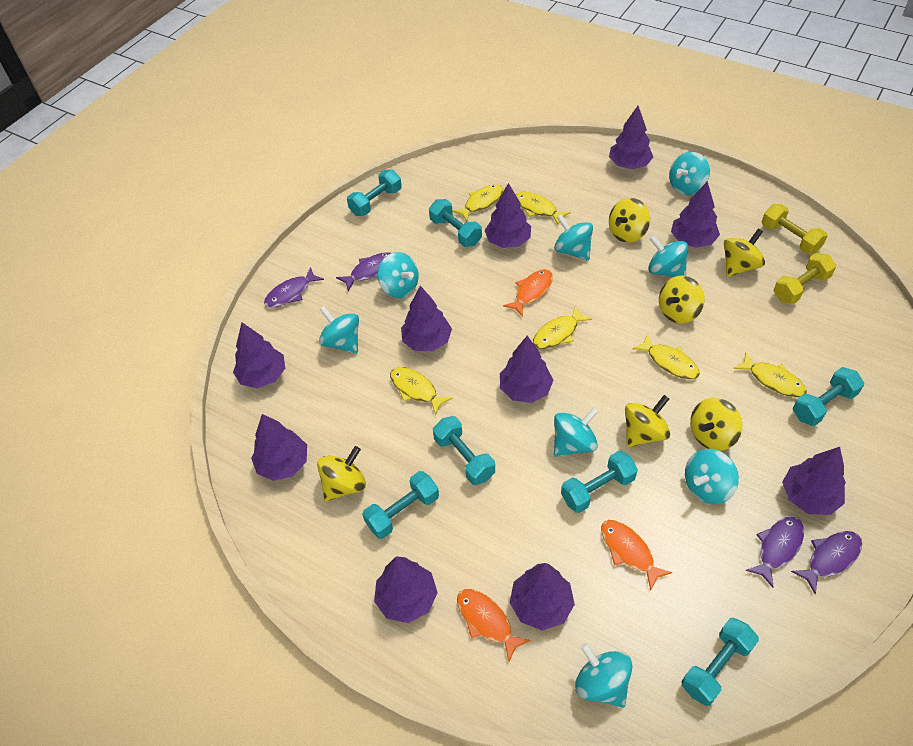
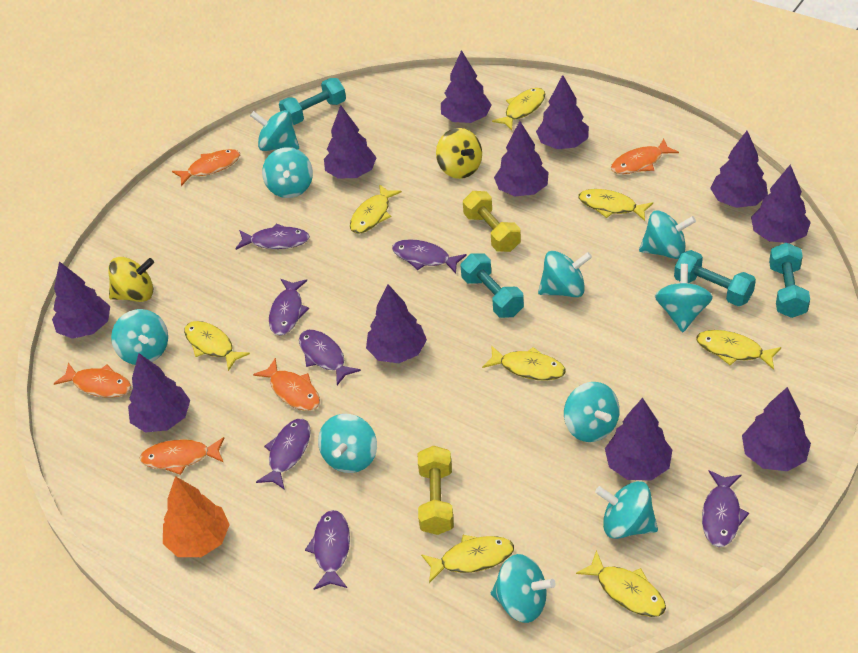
orange fish: 3 -> 5
orange tree: 0 -> 1
purple fish: 4 -> 7
purple tree: 10 -> 11
turquoise dumbbell: 7 -> 4
turquoise spinning top: 8 -> 10
yellow fish: 6 -> 8
yellow spinning top: 6 -> 2

